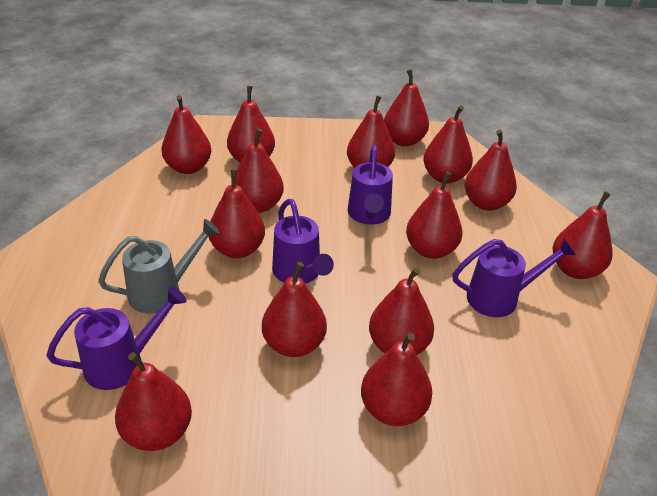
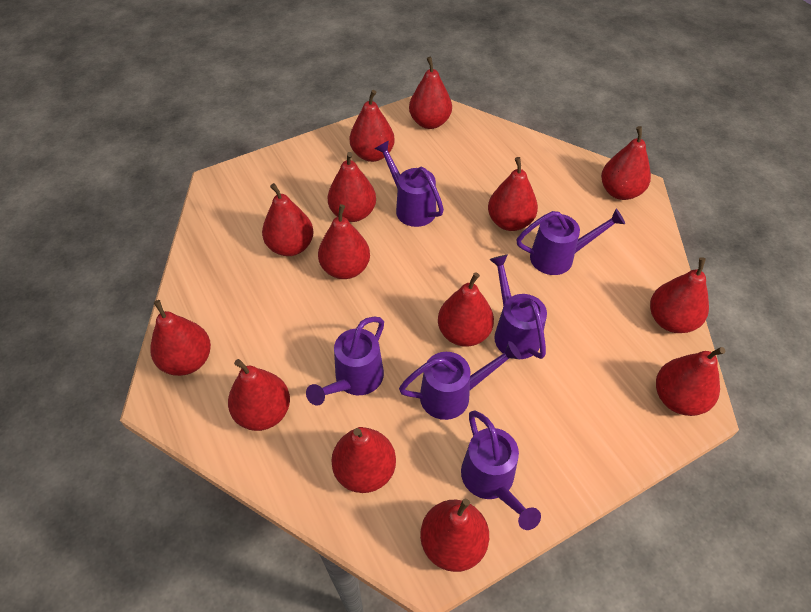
grey watering can: 1 -> 0
purple watering can: 4 -> 6

